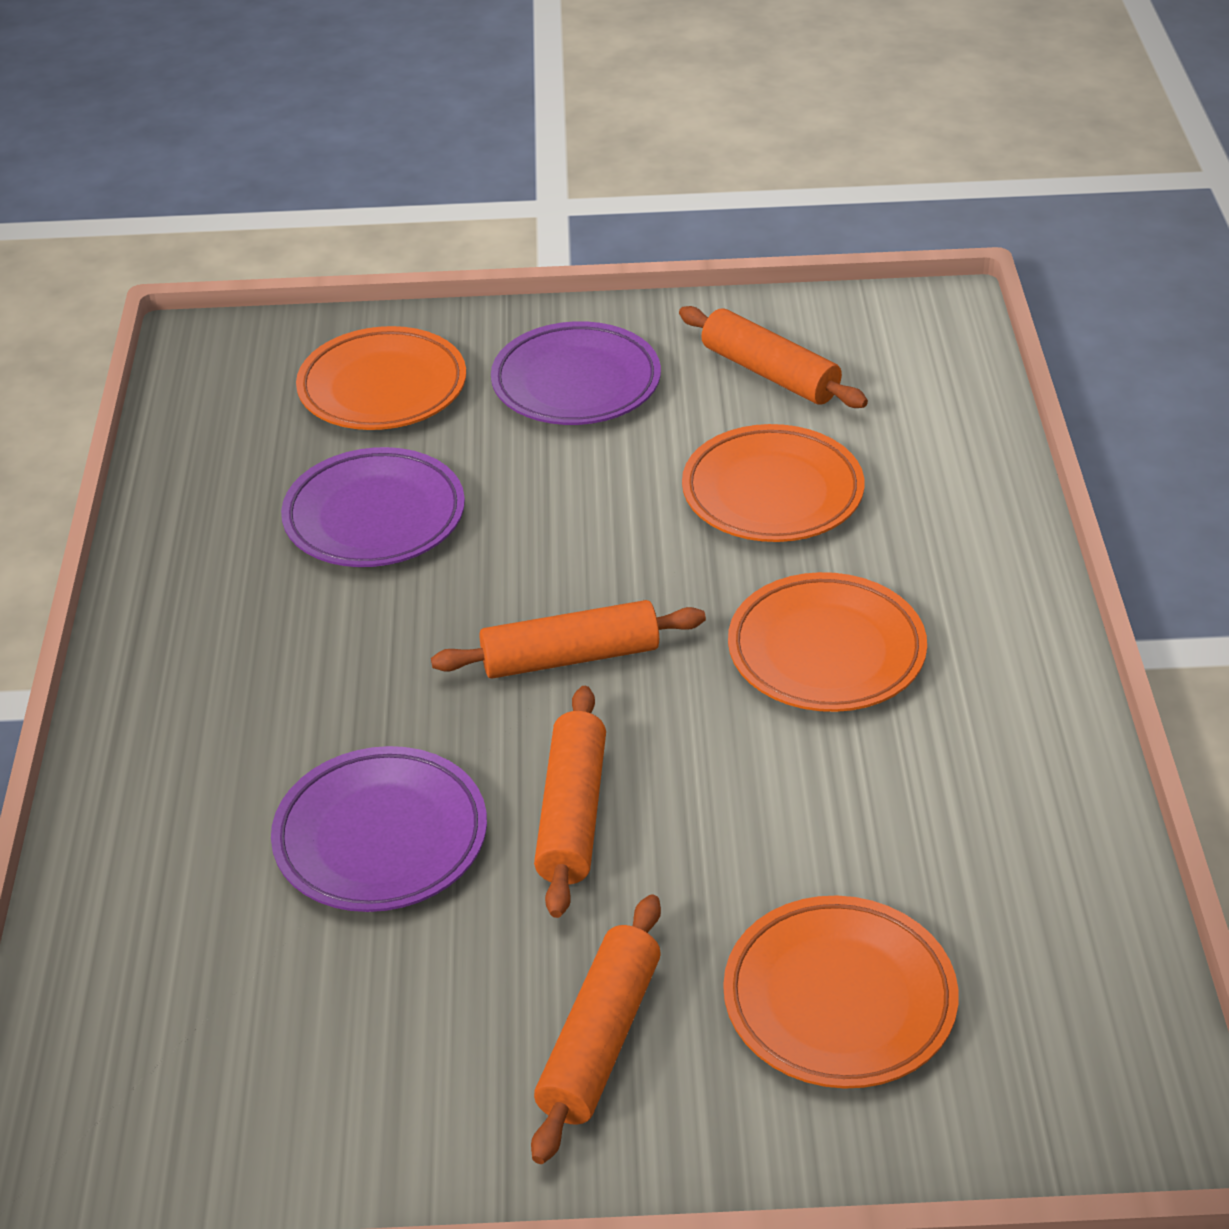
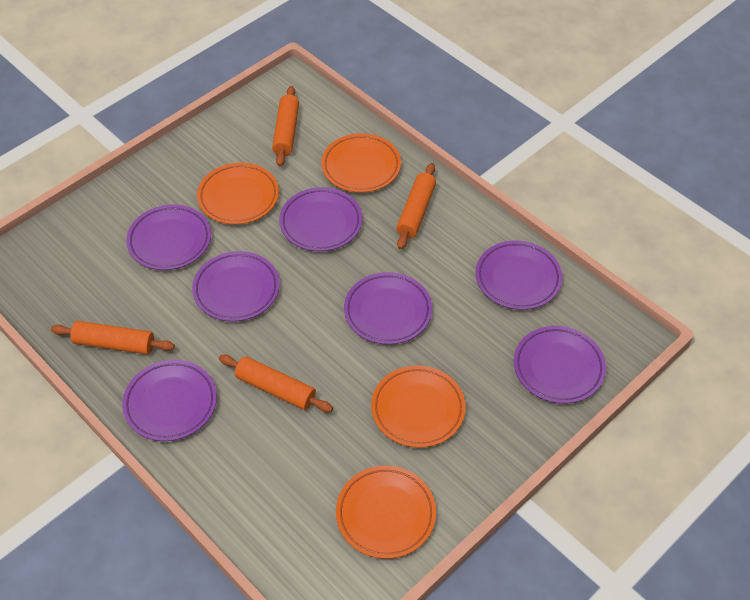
purple plate: 3 -> 7

